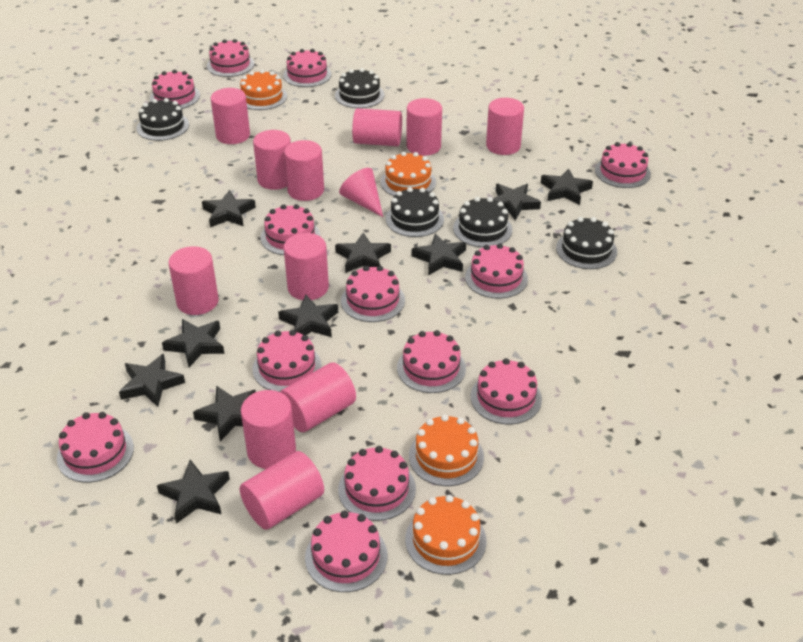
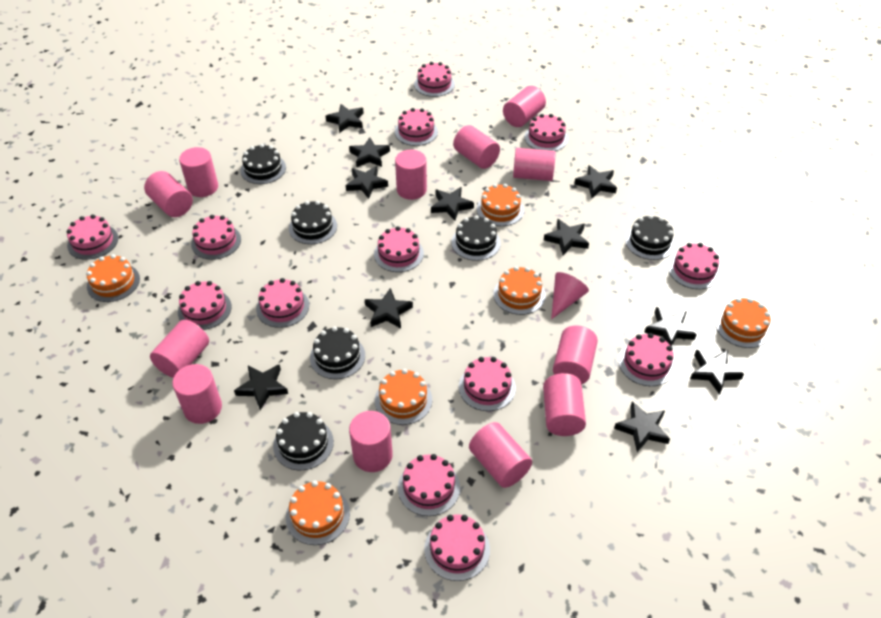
black cake: 5 -> 6
black star: 10 -> 11
orange cake: 4 -> 6
pink cylinder: 11 -> 12

